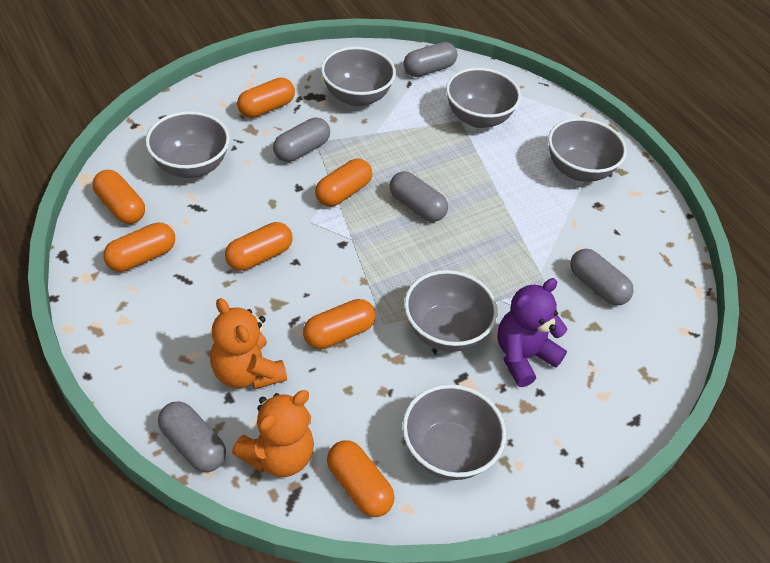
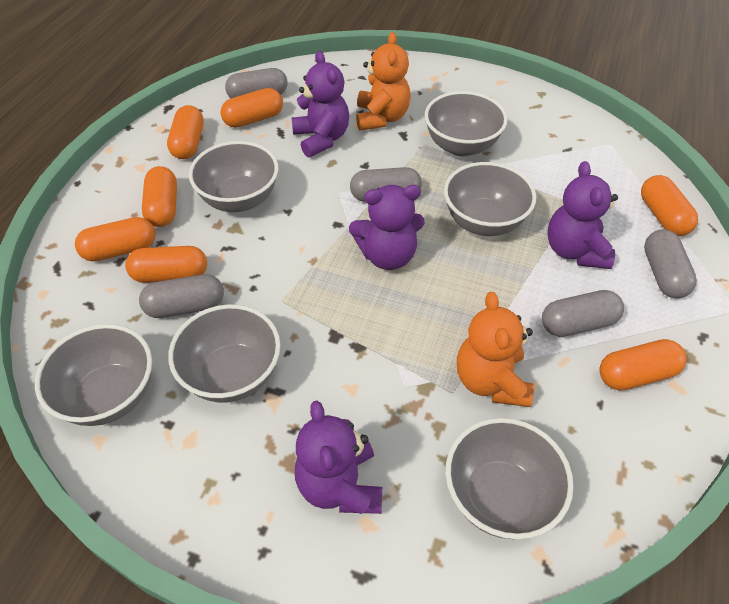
purple teddy bear: 1 -> 4

